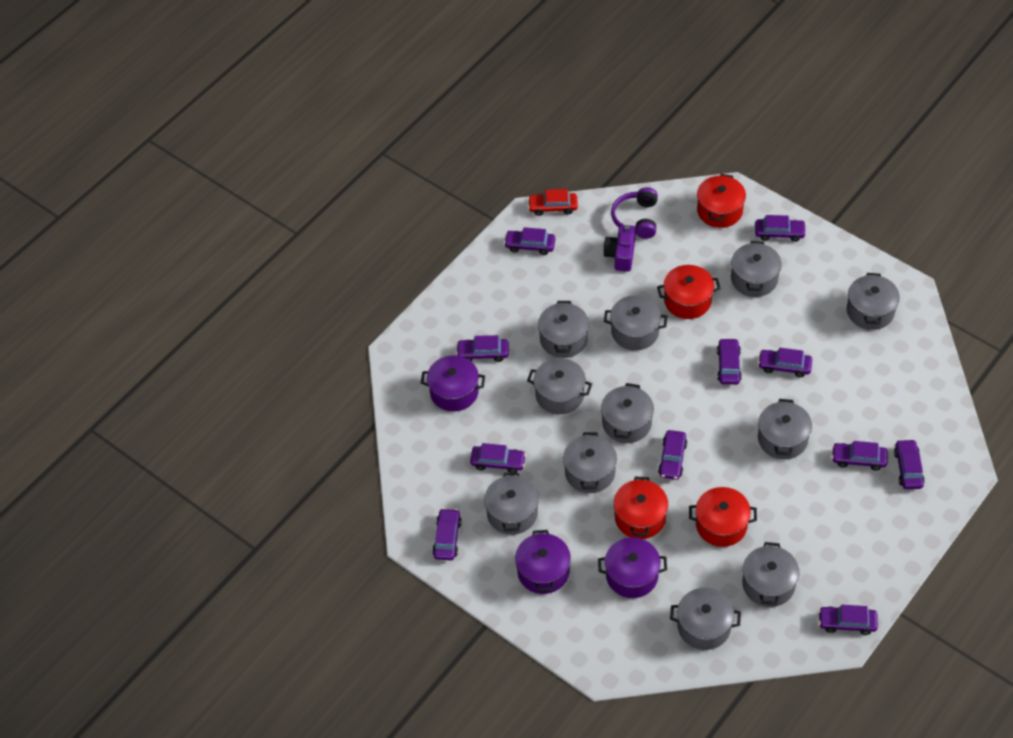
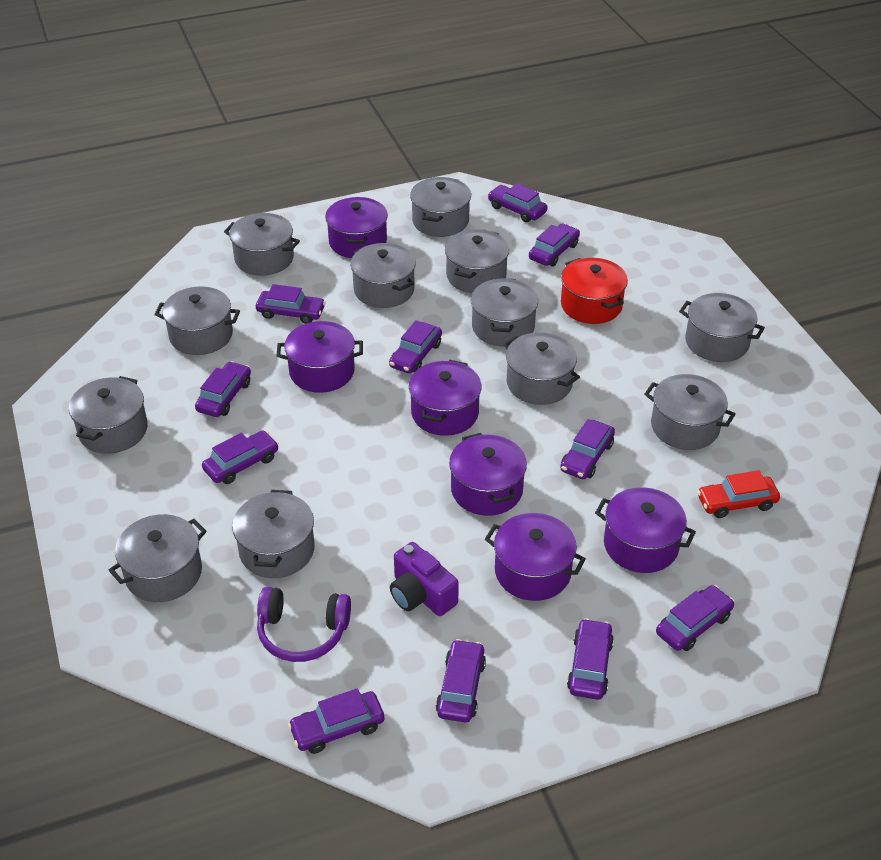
grey pot: 11 -> 12
purple pot: 3 -> 6
red pot: 4 -> 1

